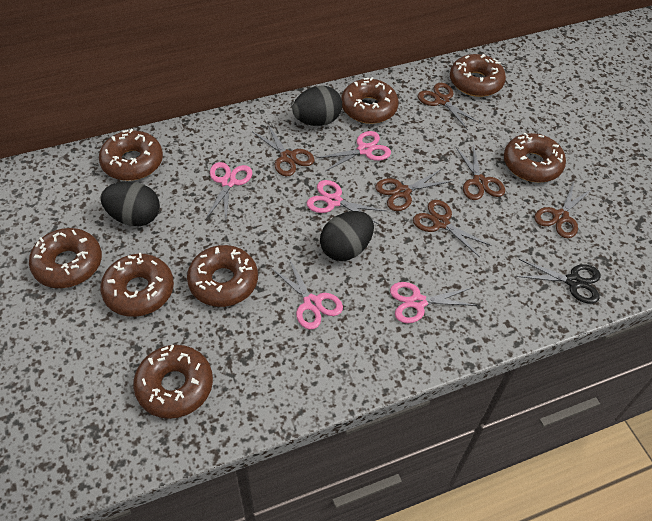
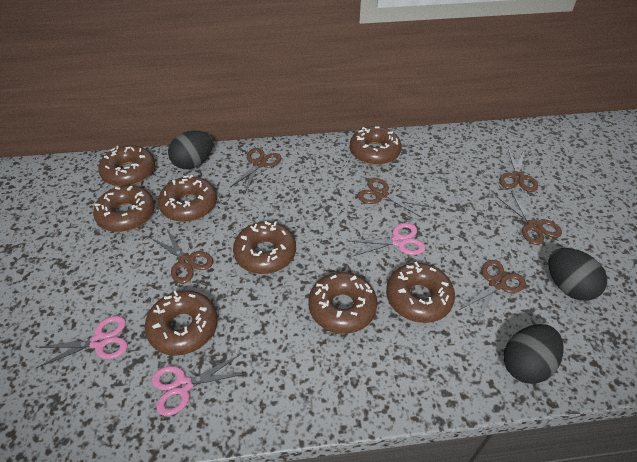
black scissors: 1 -> 0
pink scissors: 5 -> 3

